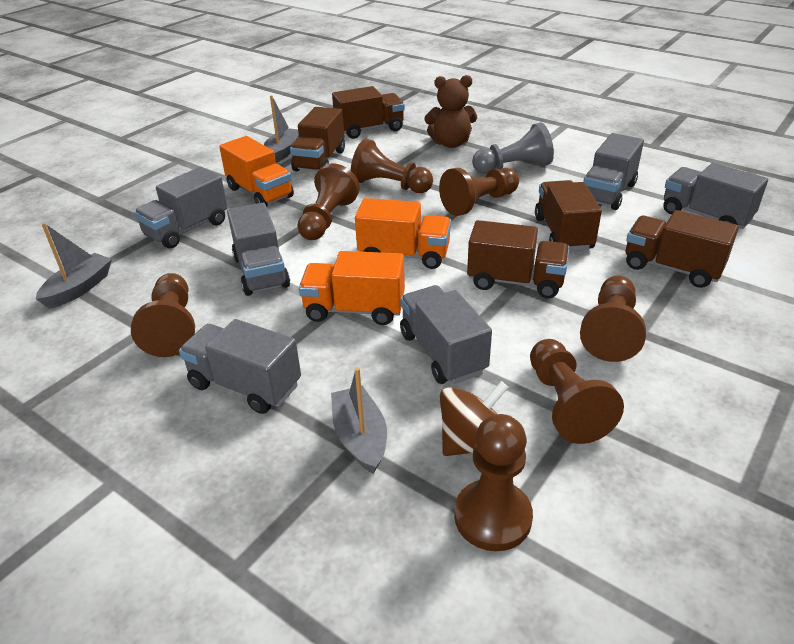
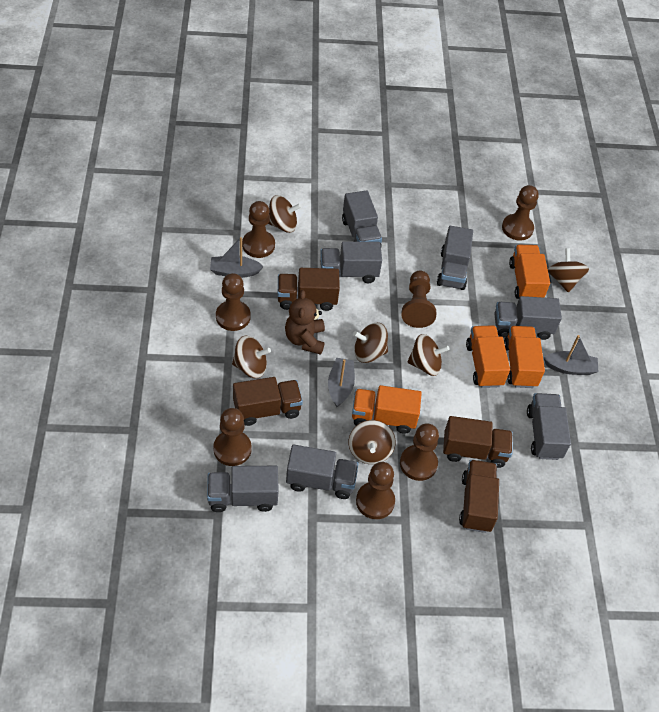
brown spinning top: 1 -> 6
brown truck: 5 -> 4
grey pawn: 1 -> 0
grey truck: 6 -> 7
orange truck: 3 -> 4

